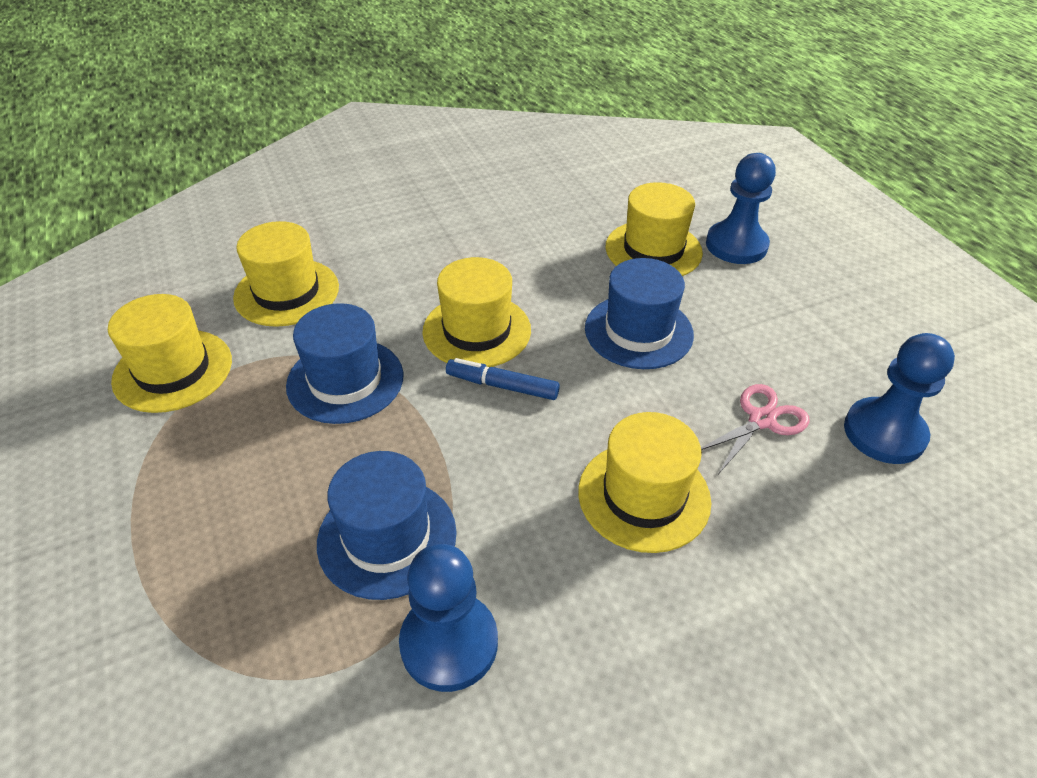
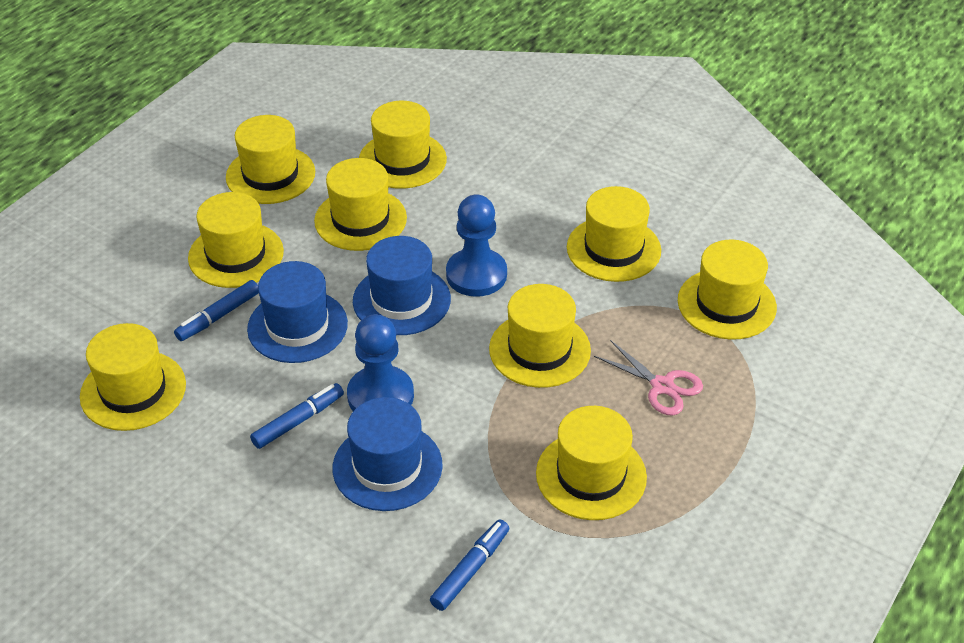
blue marker: 1 -> 3
blue pawn: 3 -> 2
yellow hat: 5 -> 9

